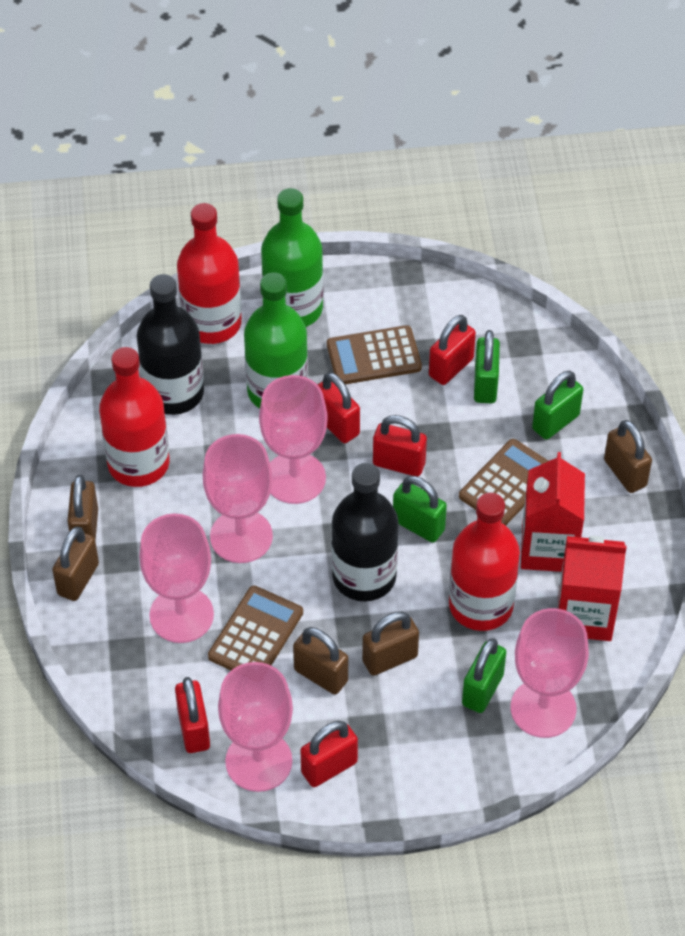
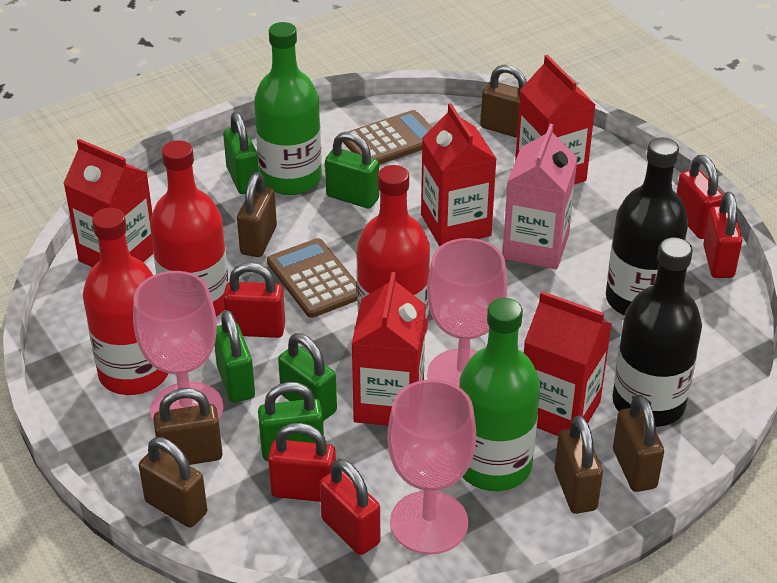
brown calculator: 3 -> 2
brown padlock: 5 -> 6
green padlock: 4 -> 5
pink carton: 0 -> 1
pink goblet: 5 -> 3
red carton: 2 -> 5

